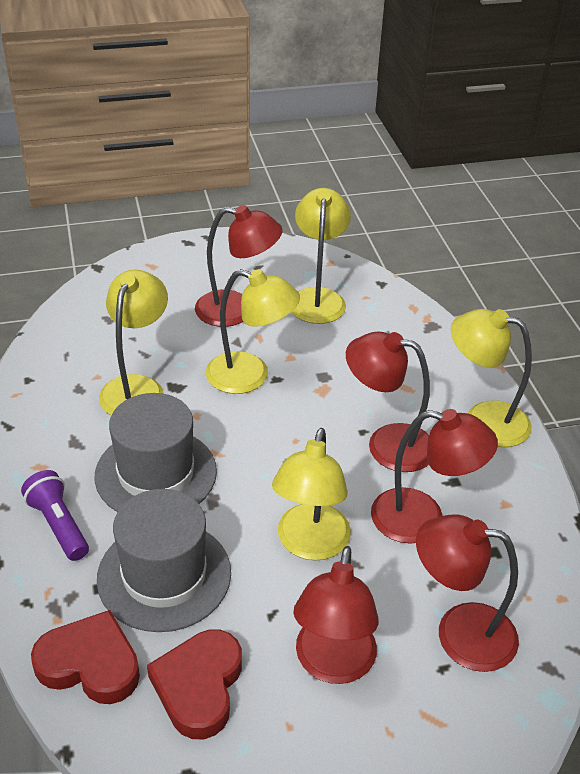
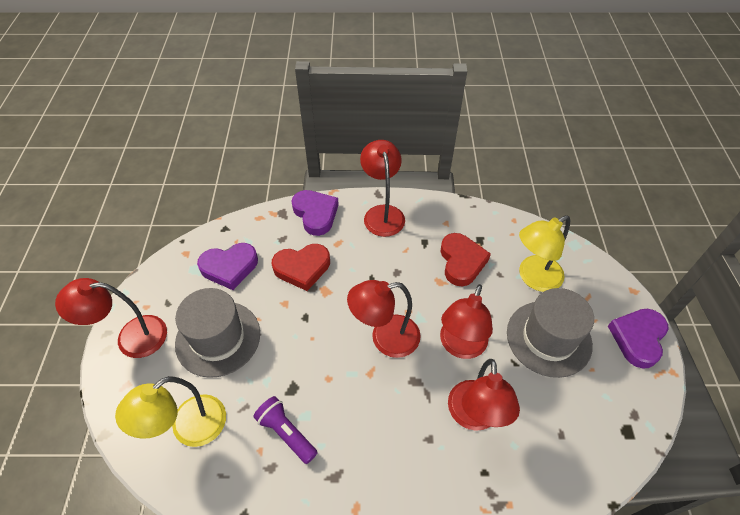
purple heart: 0 -> 3
yellow lamp: 5 -> 2

